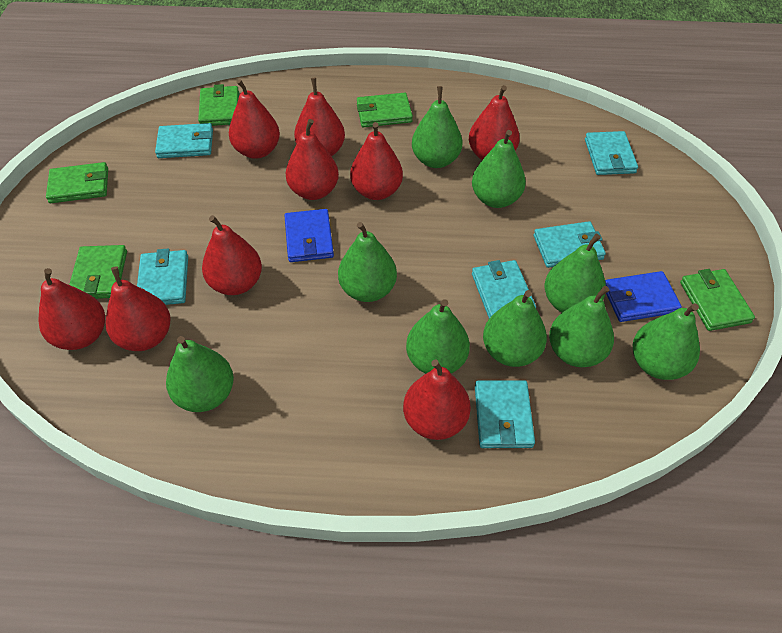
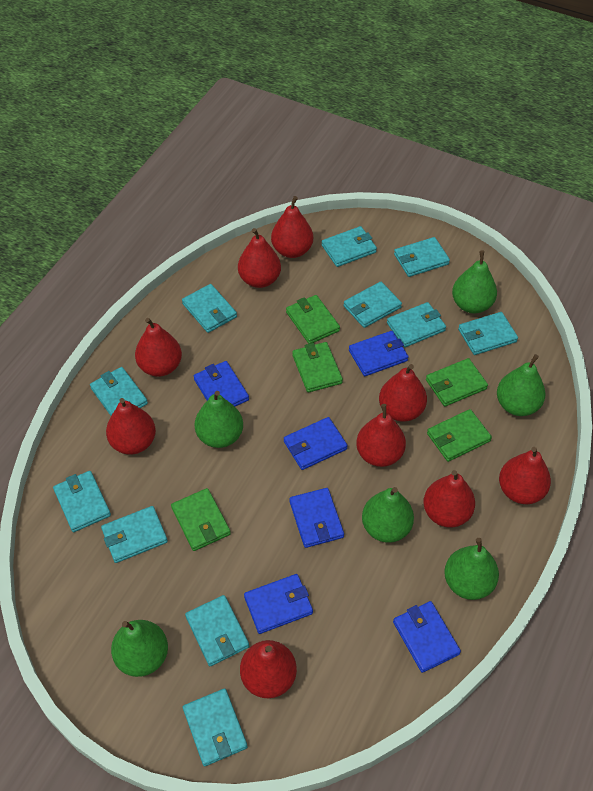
blue wallet: 2 -> 6
green pear: 9 -> 6
turquoise wallet: 6 -> 11

